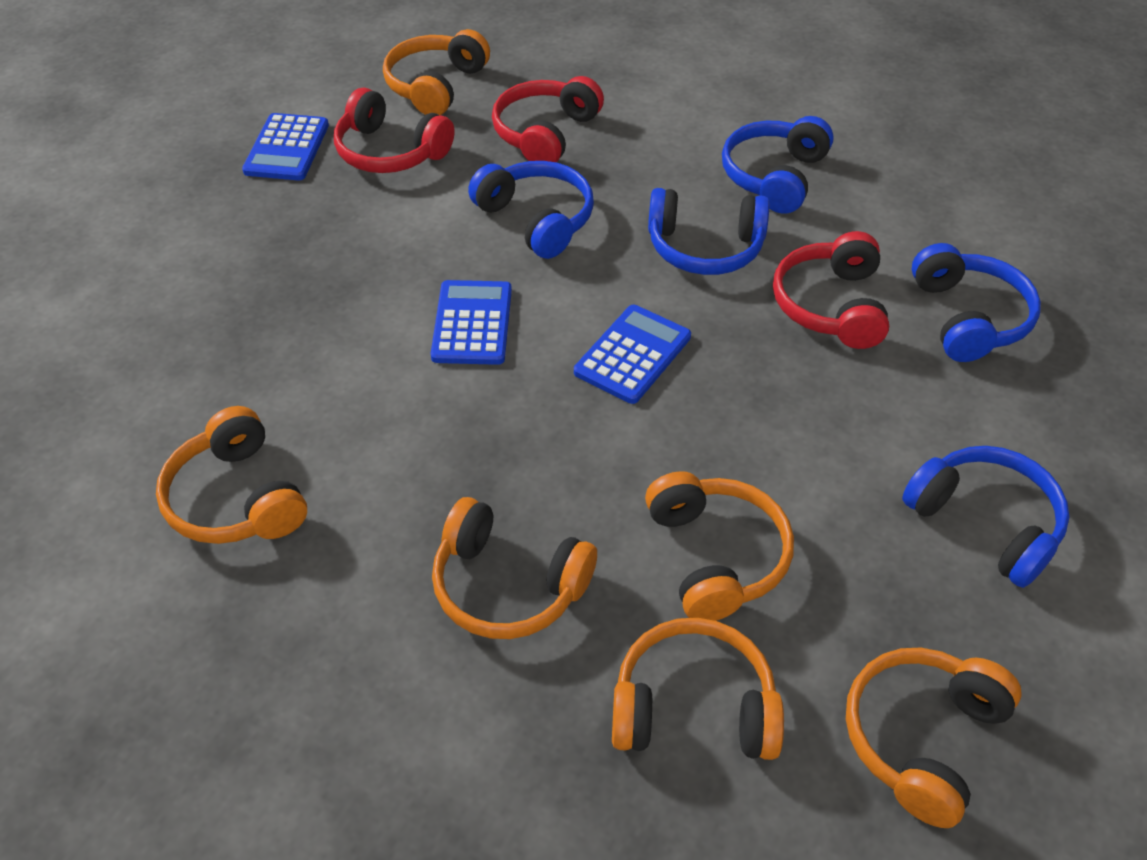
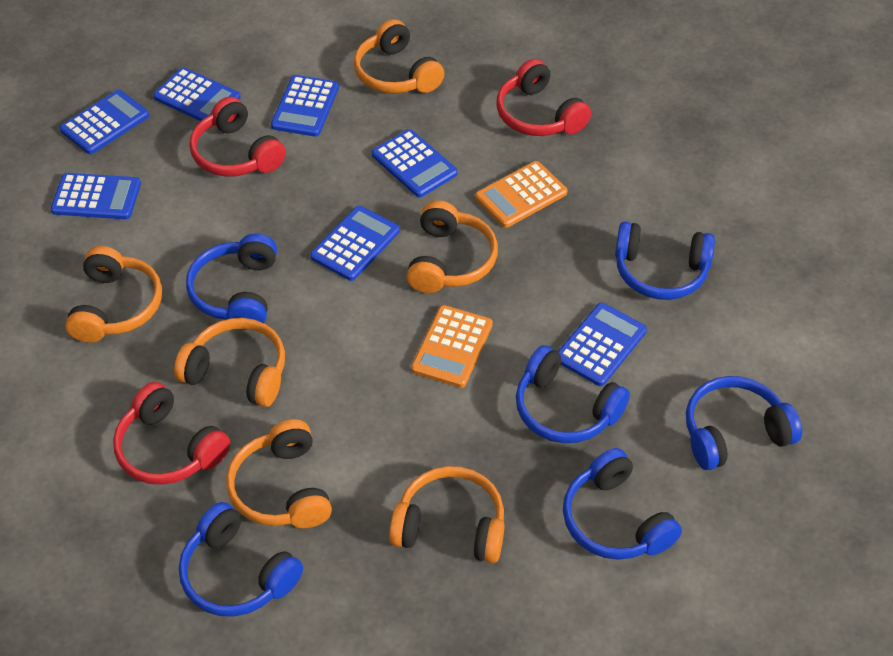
blue calculator: 3 -> 7
blue headphones: 5 -> 6
orange calculator: 0 -> 2

